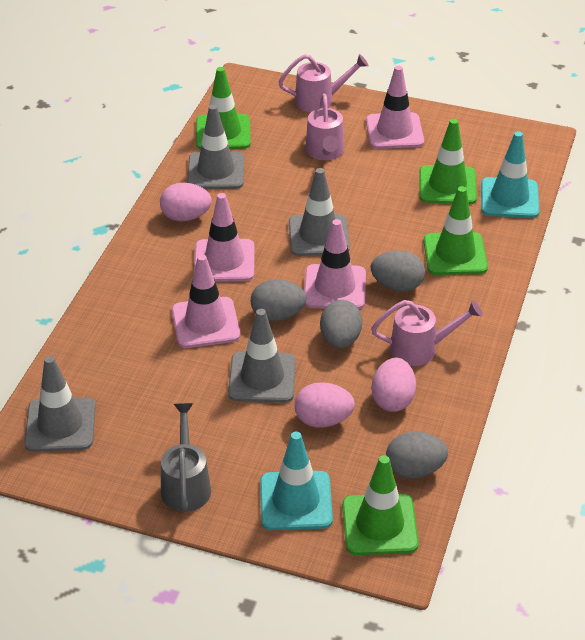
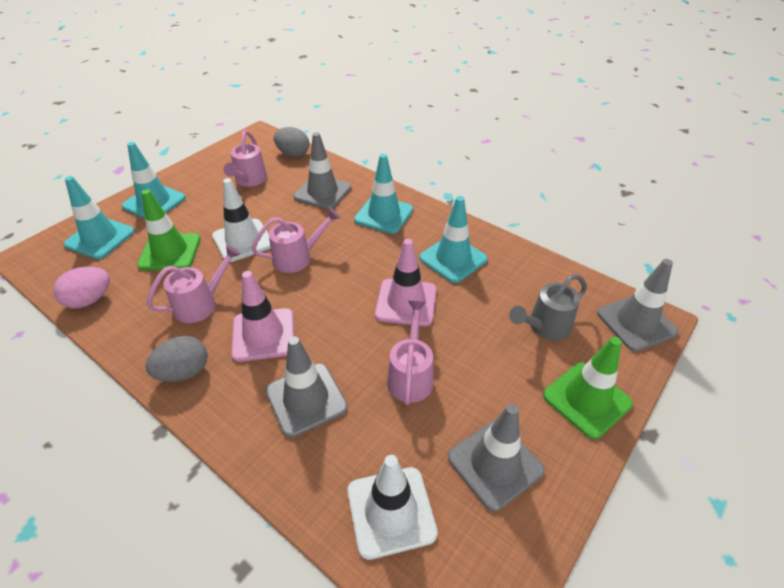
green traffic cone: 4 -> 2
grey egg: 4 -> 2
pink egg: 3 -> 1
pink traffic cone: 4 -> 2
pink watering can: 3 -> 4
turquoise traffic cone: 2 -> 4
white traffic cone: 0 -> 2

